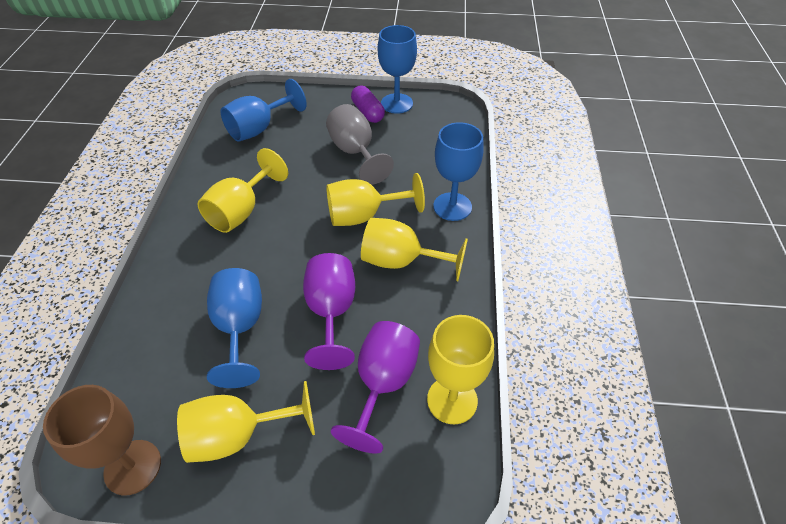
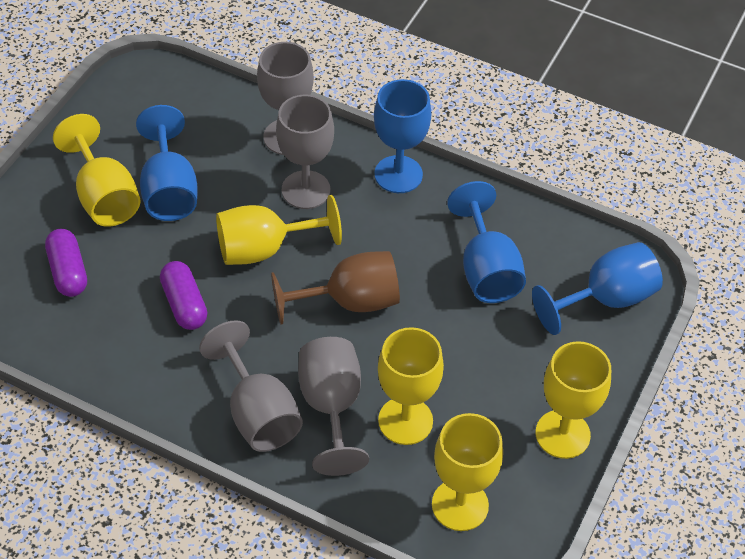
grey goblet: 1 -> 4
purple capsule: 1 -> 2
purple goblet: 2 -> 0

